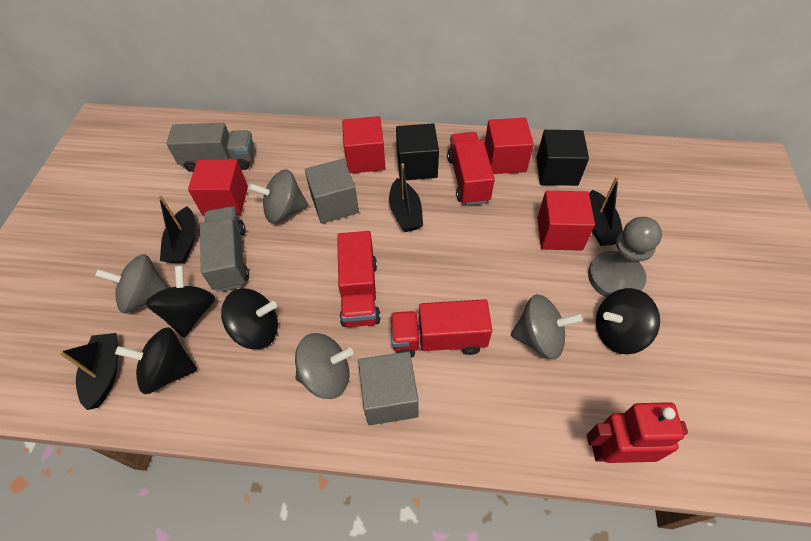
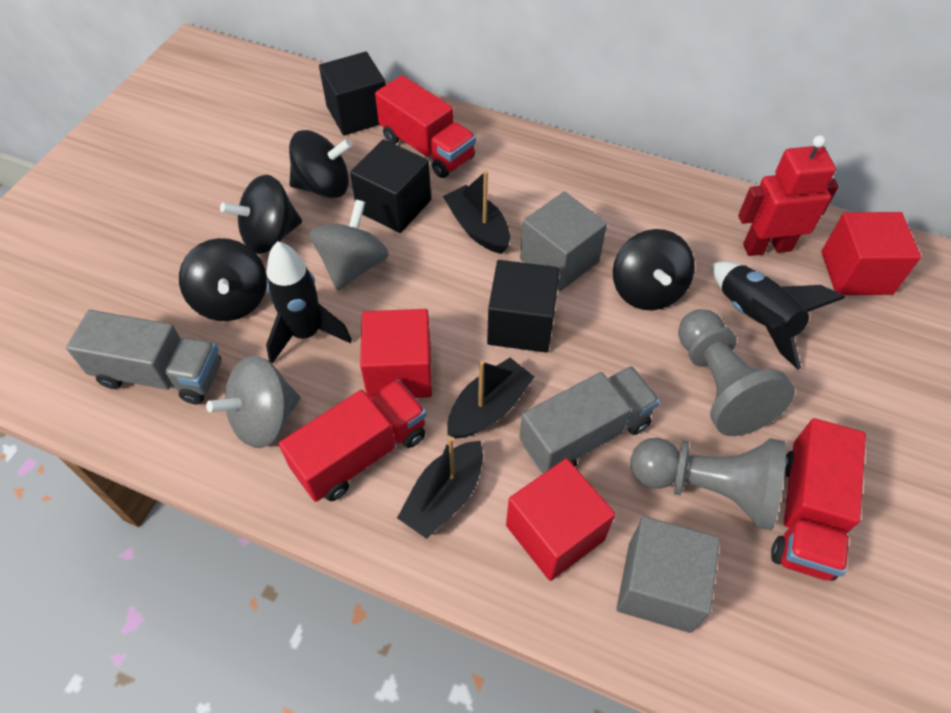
black boat: 4 -> 3
black cube: 2 -> 3
black rocket: 0 -> 2
grey pawn: 1 -> 2
grey spinning top: 4 -> 2
red cube: 4 -> 3

